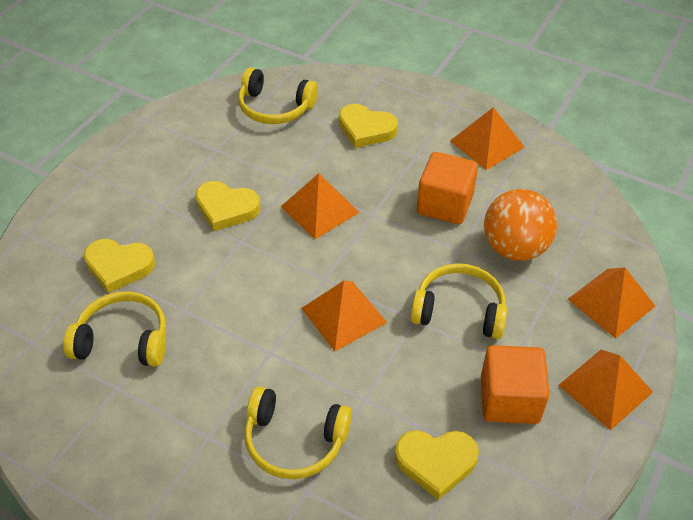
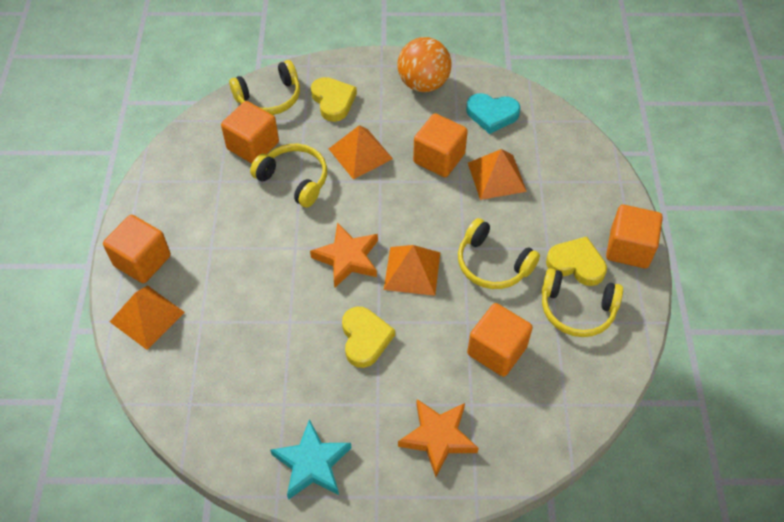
orange cube: 2 -> 5
orange pyramid: 5 -> 4
orange star: 0 -> 2
turquoise heart: 0 -> 1
turquoise star: 0 -> 1
yellow heart: 4 -> 3

